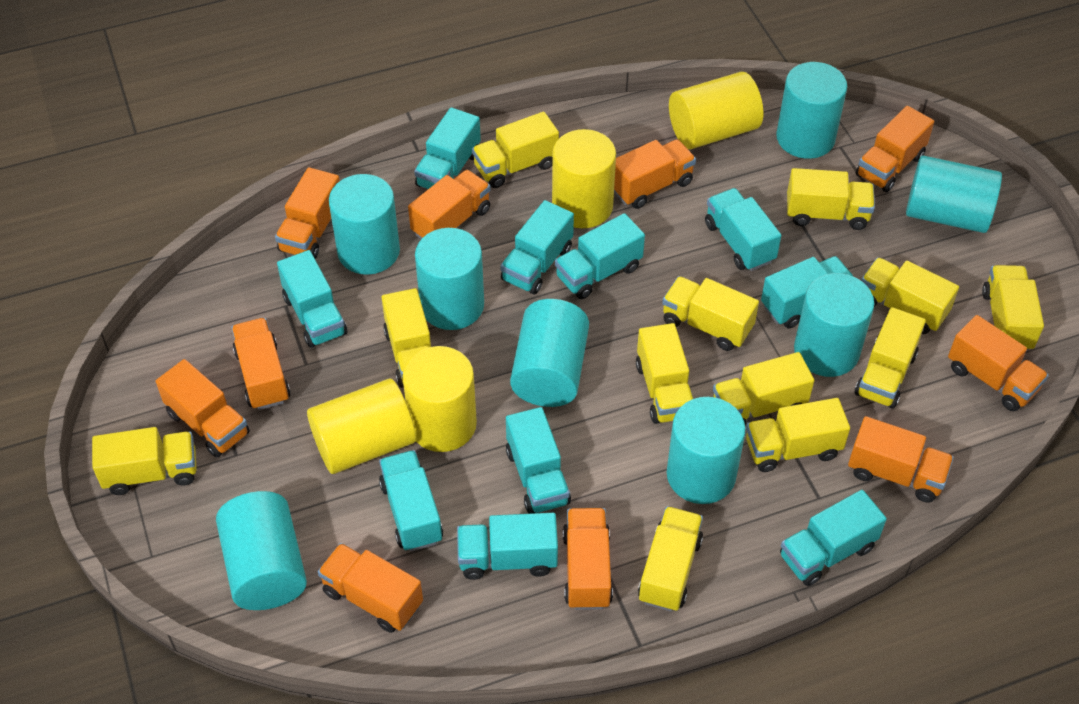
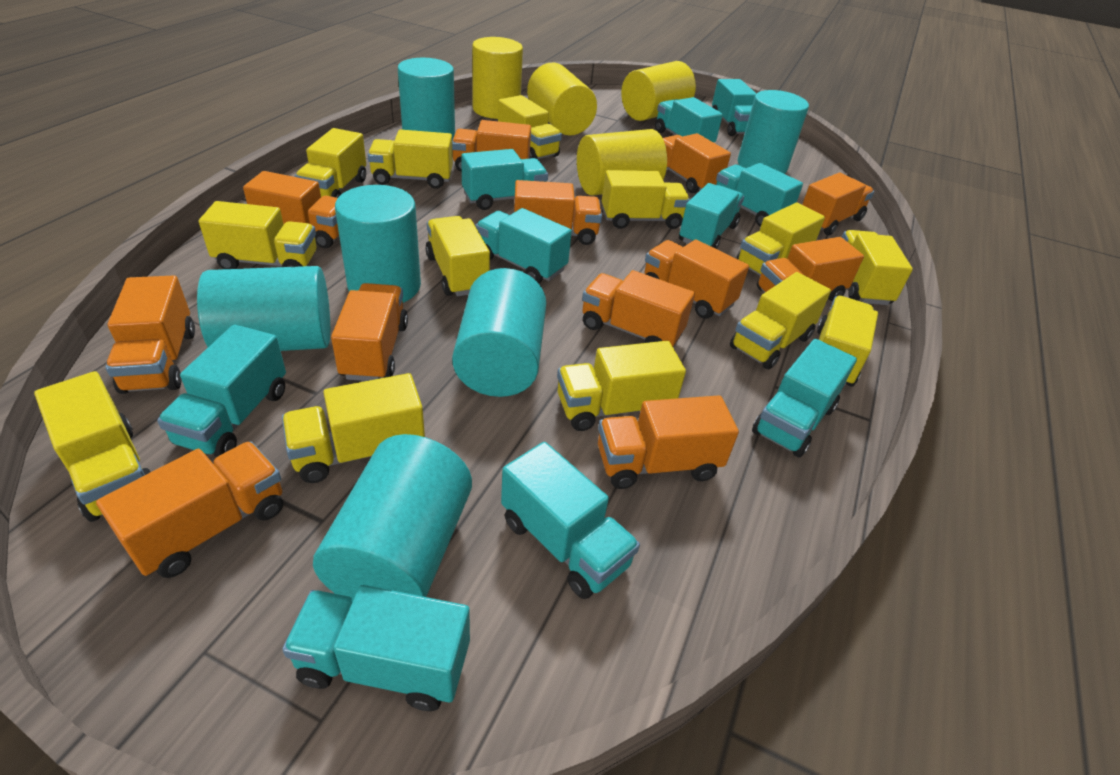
orange truck: 10 -> 12
turquoise cylinder: 8 -> 6
yellow truck: 12 -> 13

